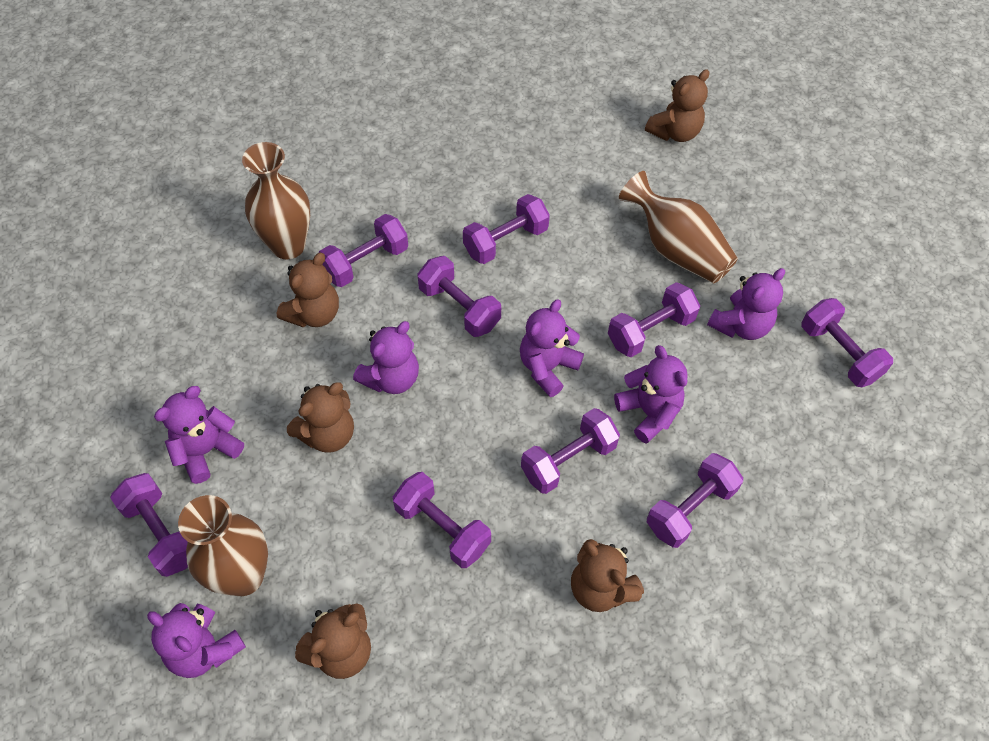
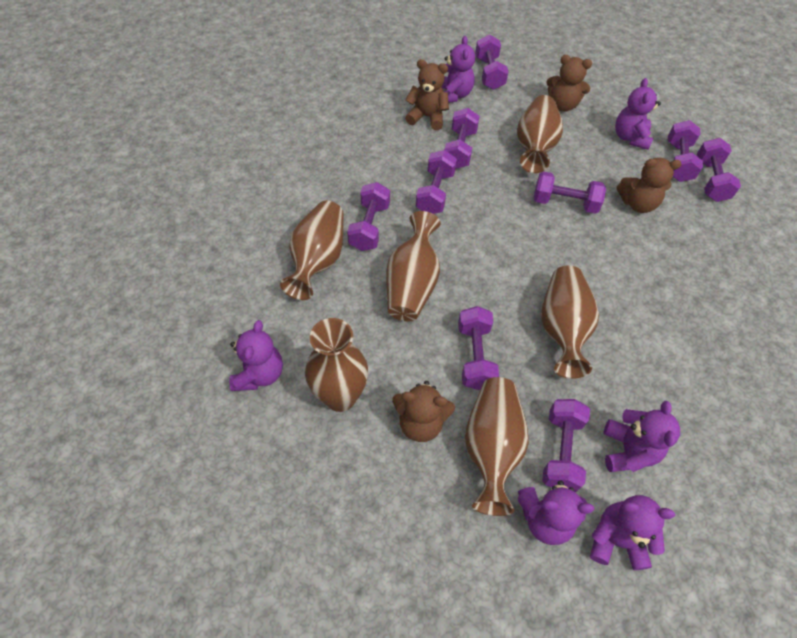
brown teddy bear: 5 -> 4
brown vase: 3 -> 6

